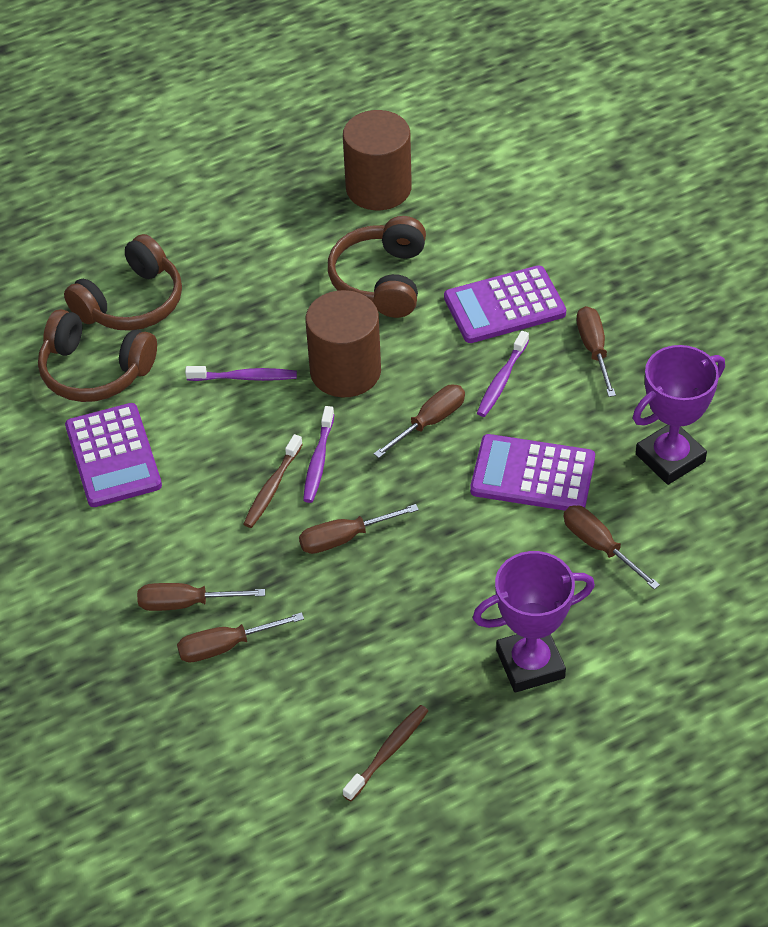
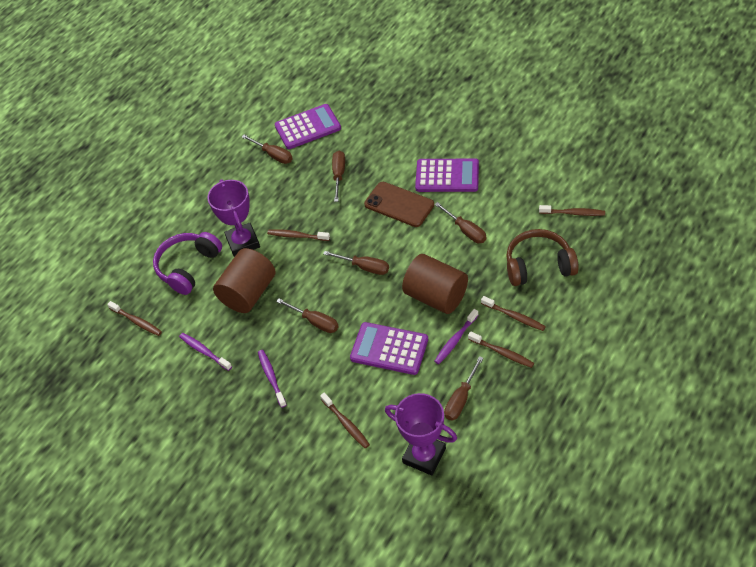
brown headphones: 3 -> 1
brown phone: 0 -> 1
brown toothbrush: 2 -> 6
purple headphones: 0 -> 1

